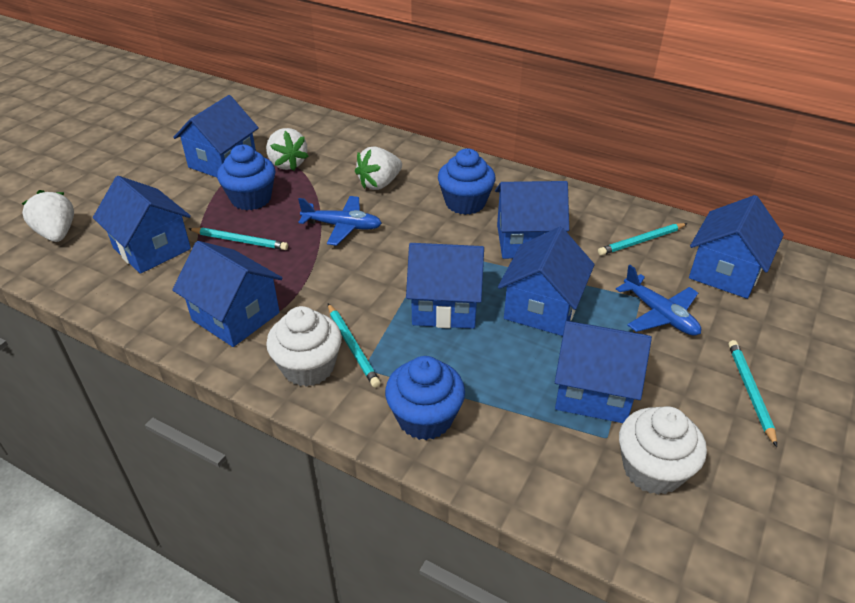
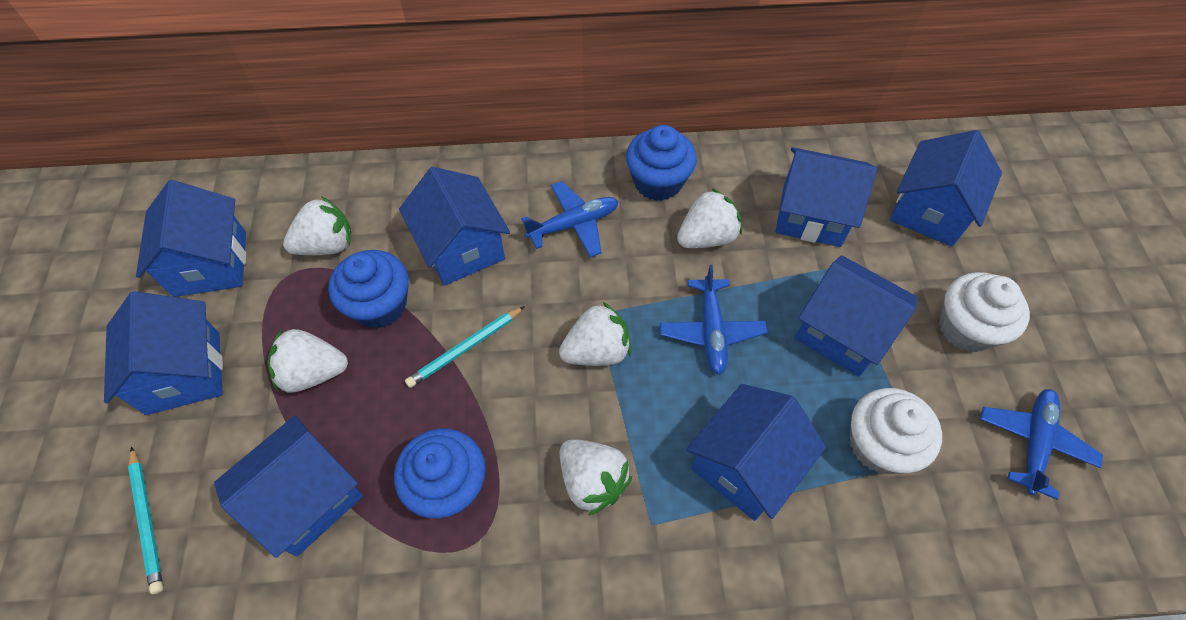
blue plane: 2 -> 3
turquoise pencil: 4 -> 2
white strawberry: 3 -> 5

